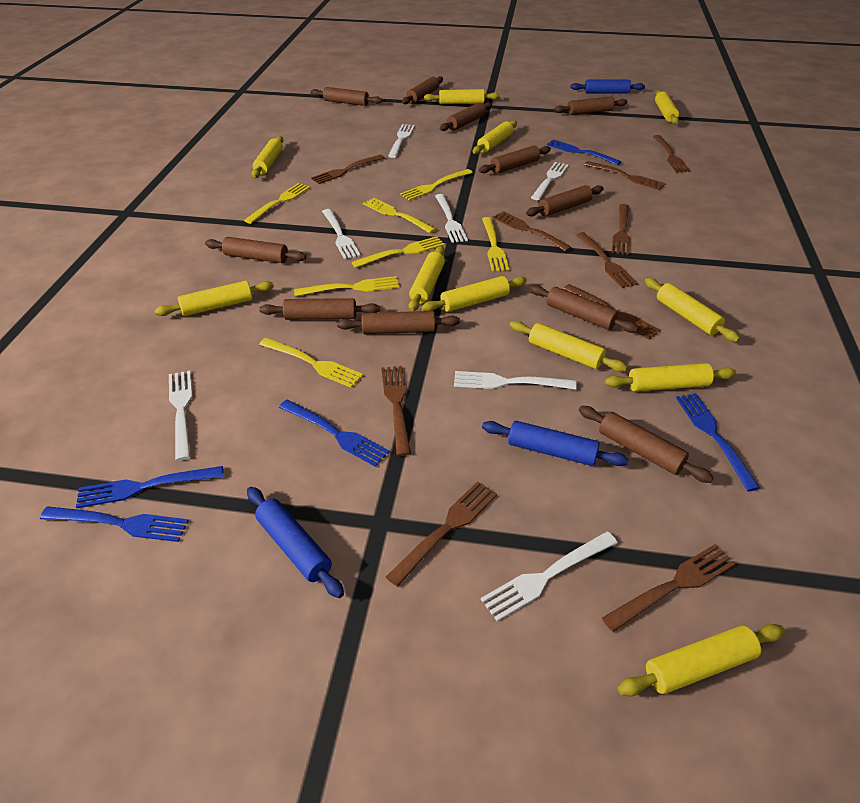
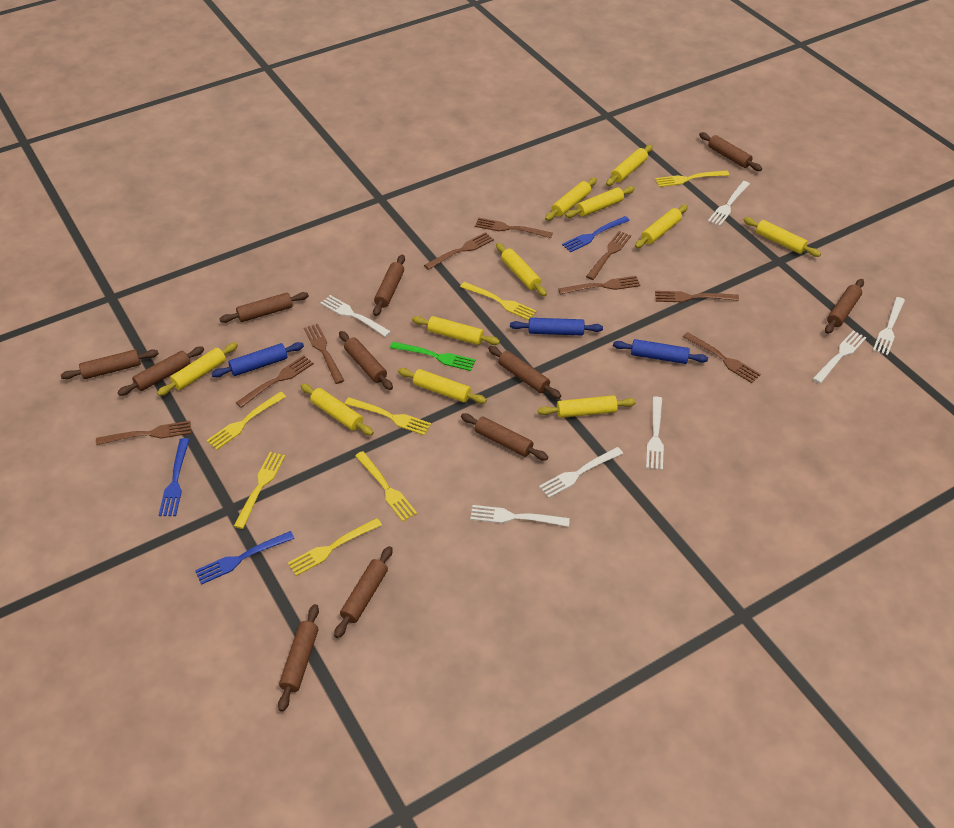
blue fork: 5 -> 3
brown fork: 10 -> 9
green fork: 0 -> 1

